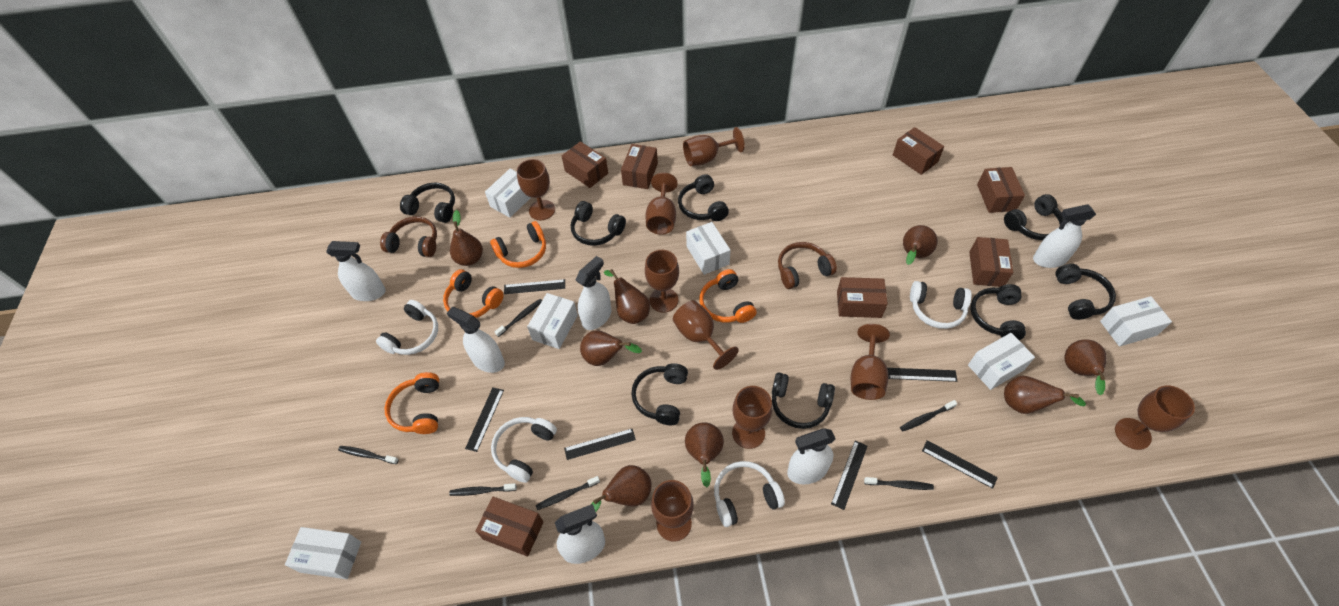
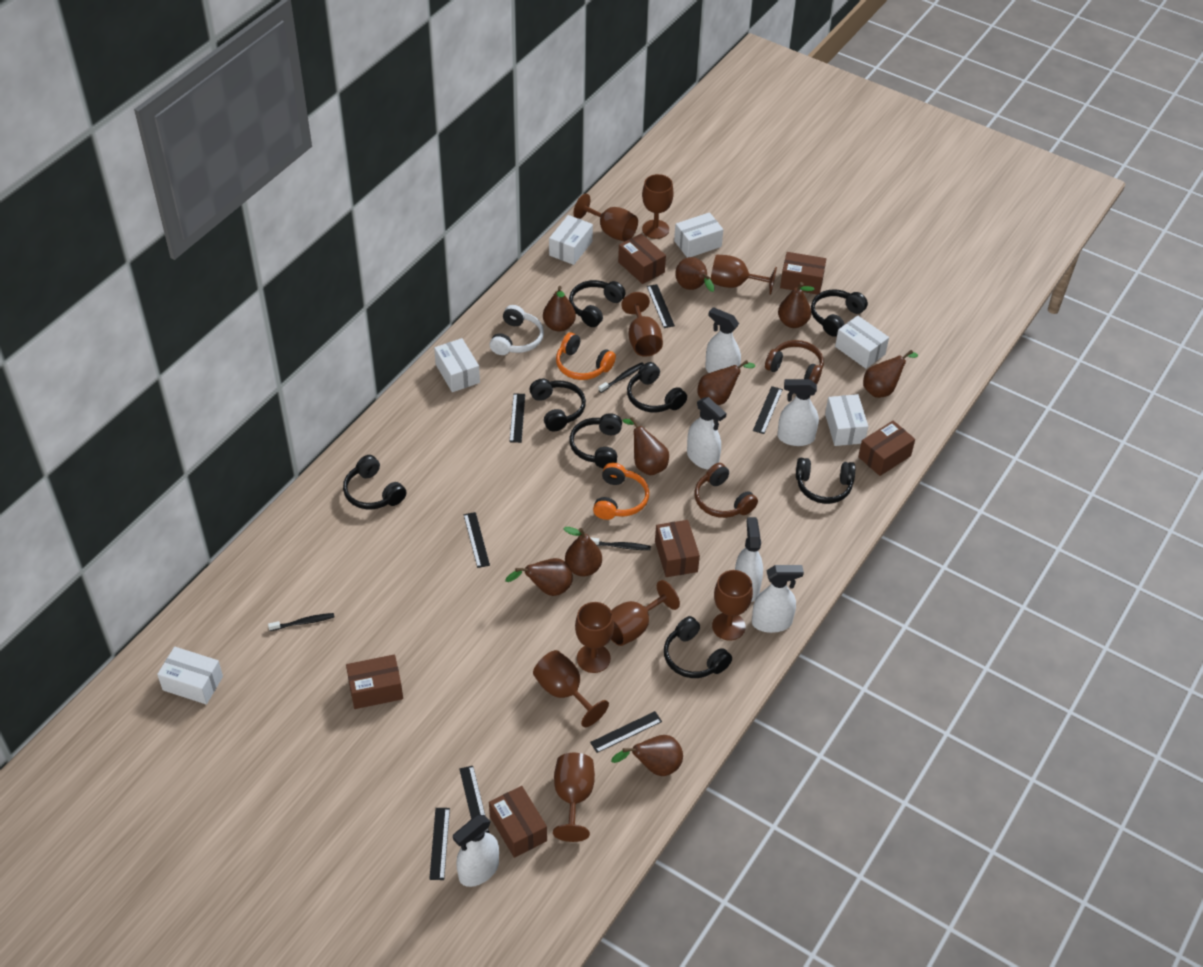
black ruler: 6 -> 7
black toothbrush: 6 -> 3
brown box: 7 -> 6
brown pear: 8 -> 9
orange headphones: 4 -> 2
white headphones: 4 -> 1

